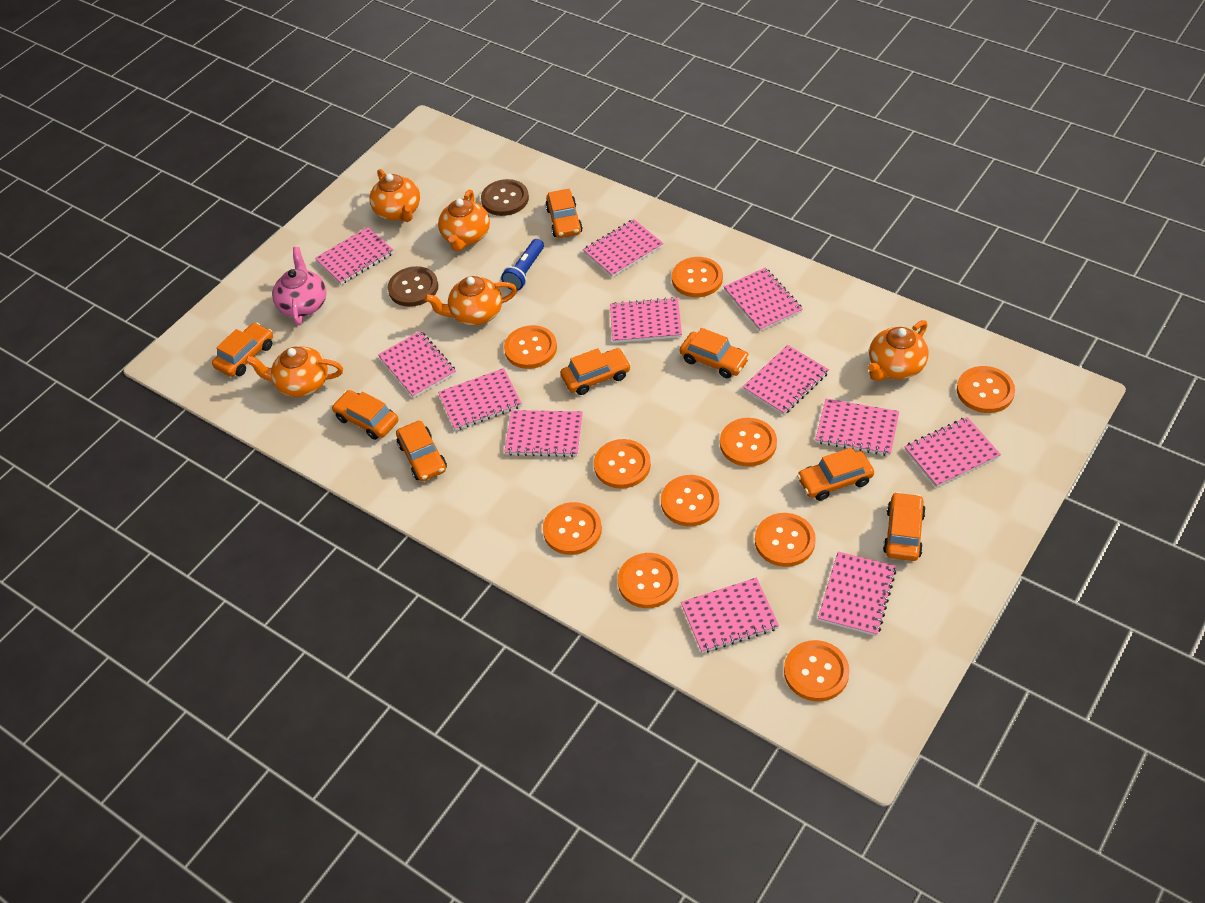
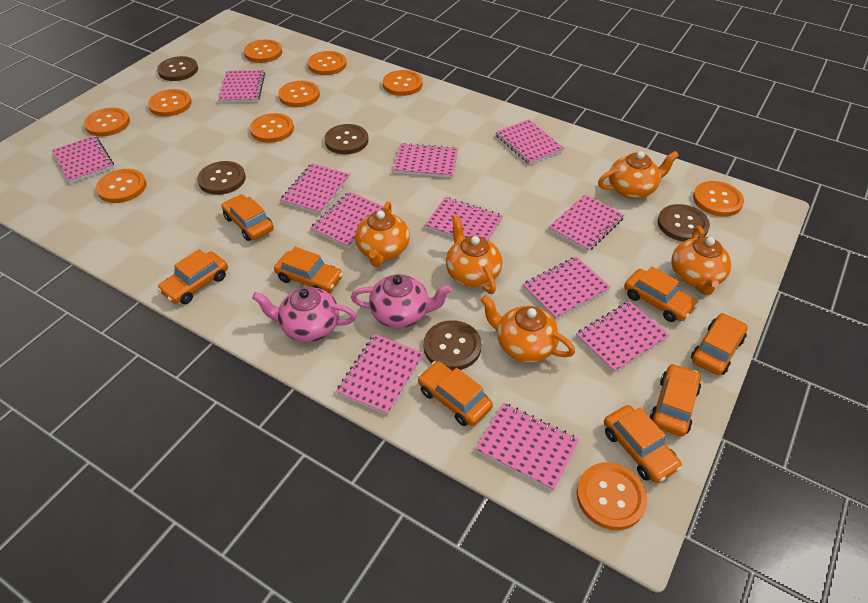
blue flashlight: 1 -> 0
brown button: 2 -> 5
pink teapot: 1 -> 2

